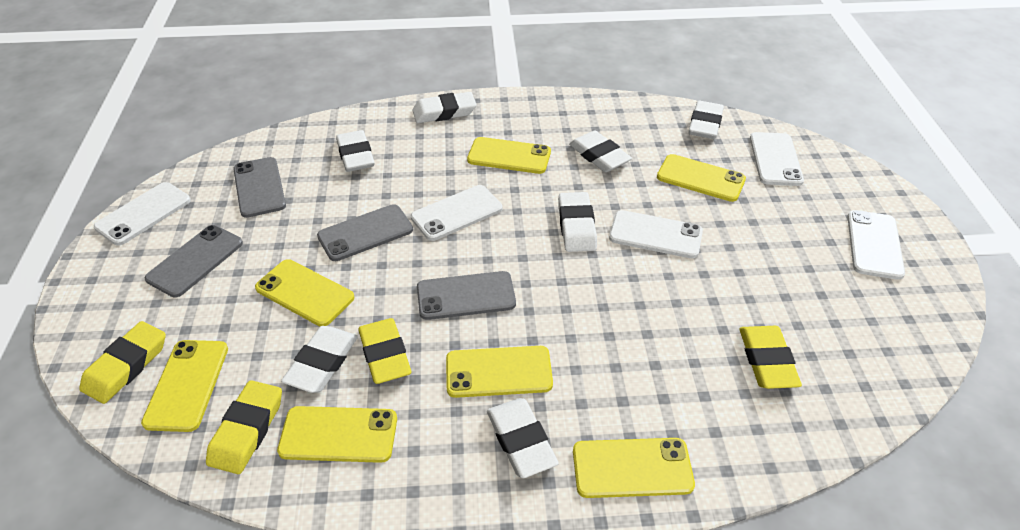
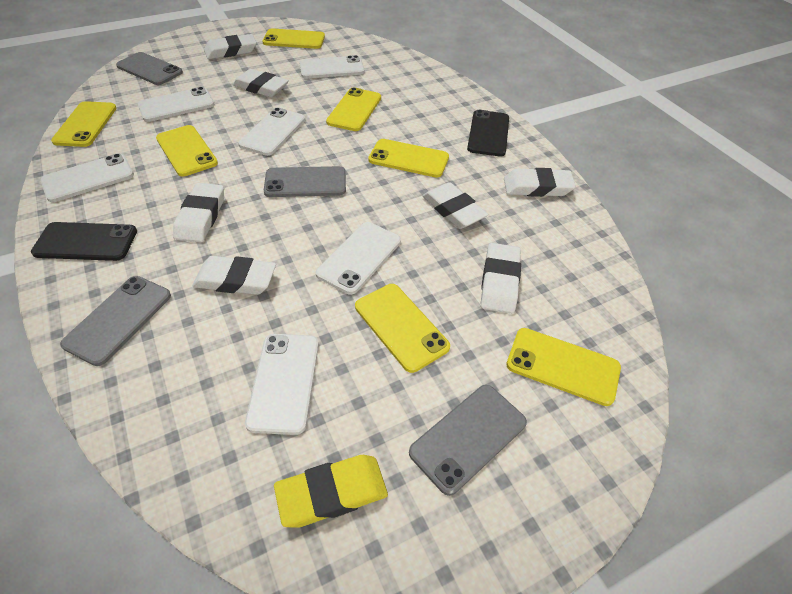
black phone: 0 -> 2
white phone: 5 -> 6
yellow eraser: 4 -> 1

